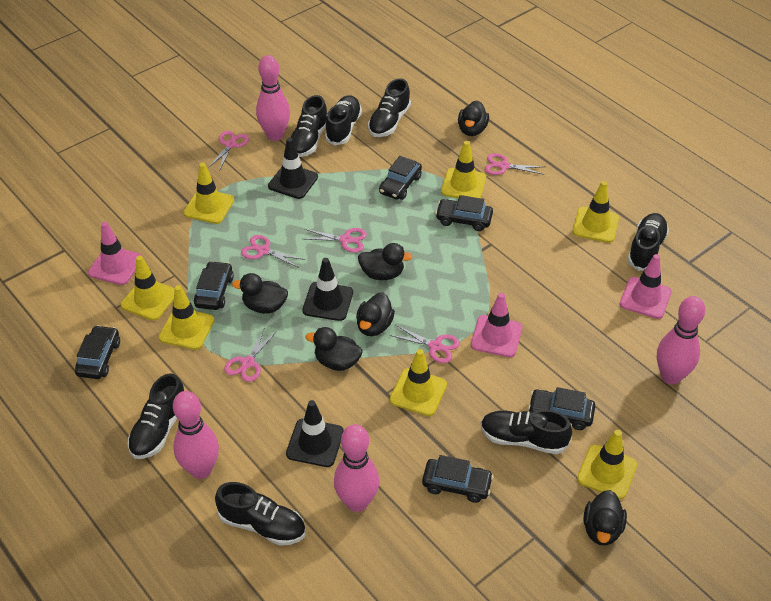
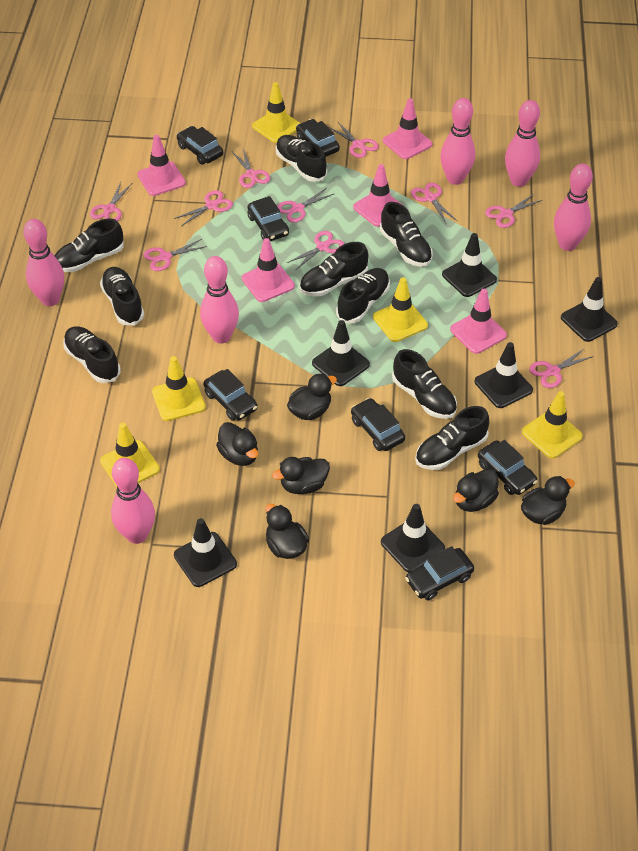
black car: 6 -> 7
black shoe: 7 -> 9
black traffic cone: 3 -> 6
pink bowling pin: 4 -> 6
pink scissors: 6 -> 10
pink traffic cone: 3 -> 5
yellow traffic cone: 7 -> 5

